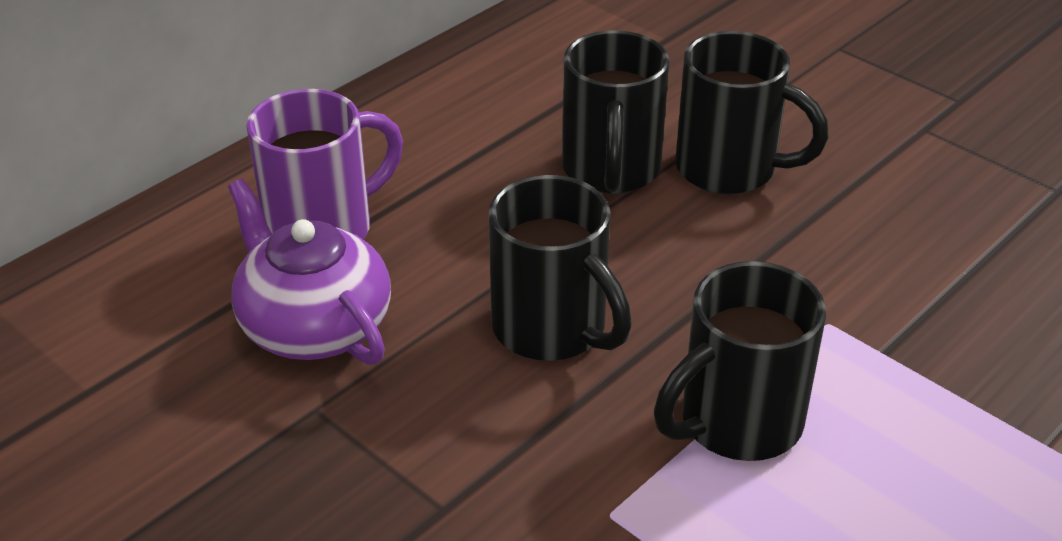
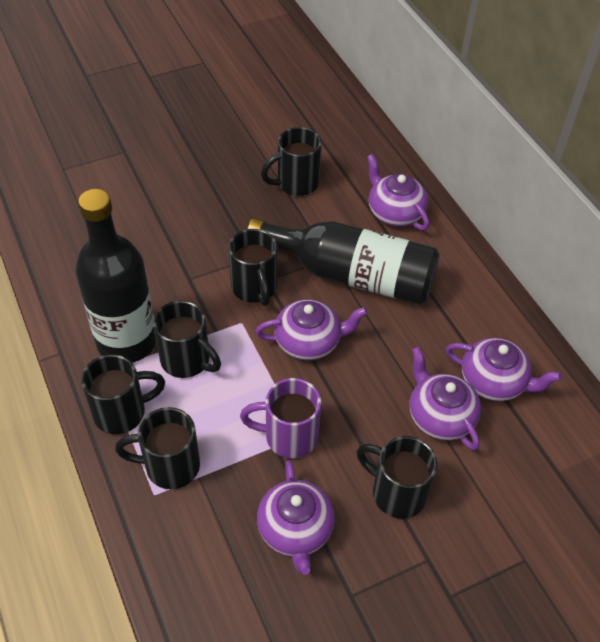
black bottle: 0 -> 2
black mug: 4 -> 6
purple teapot: 1 -> 5

